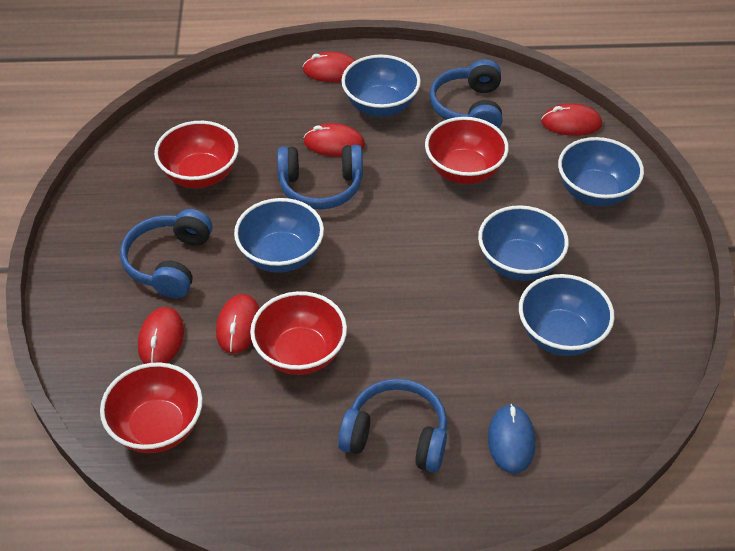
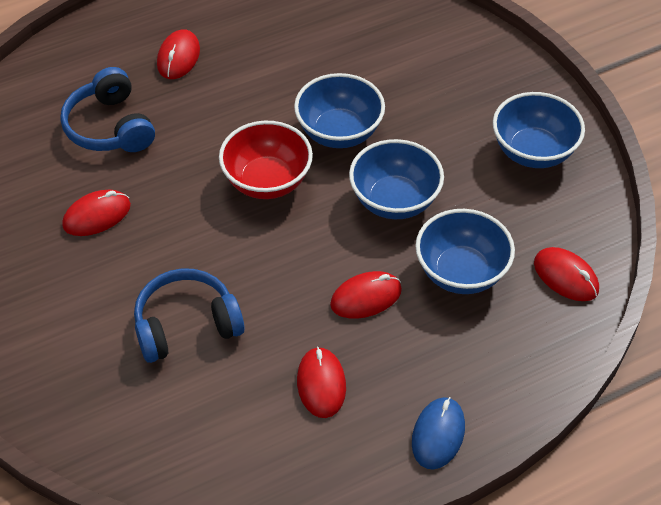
blue bowl: 5 -> 4
blue headphones: 4 -> 2
red bowl: 4 -> 1

